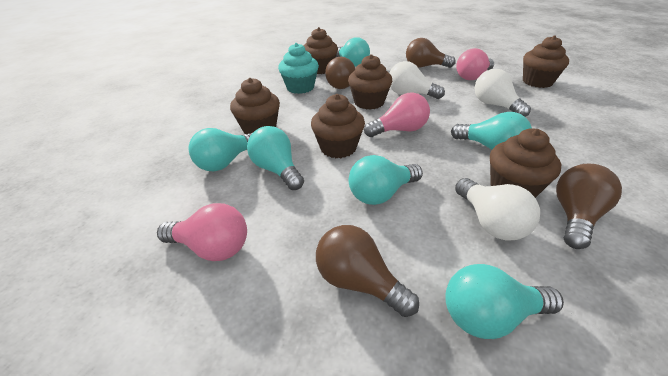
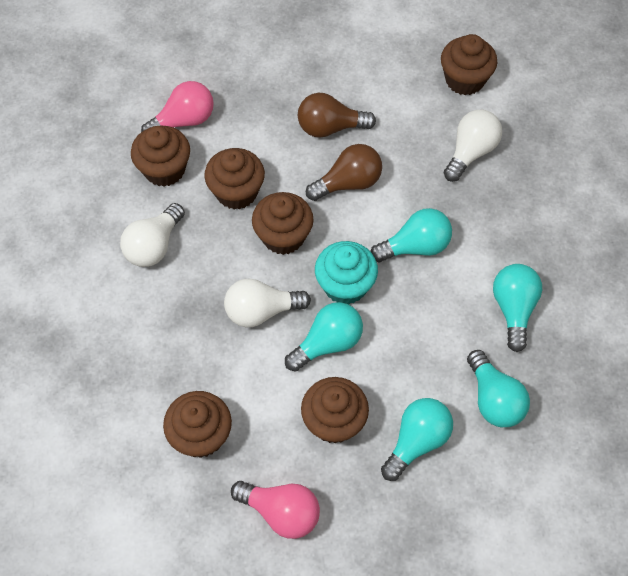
brown light bulb: 4 -> 2
pink light bulb: 3 -> 2
turquoise light bulb: 6 -> 5

